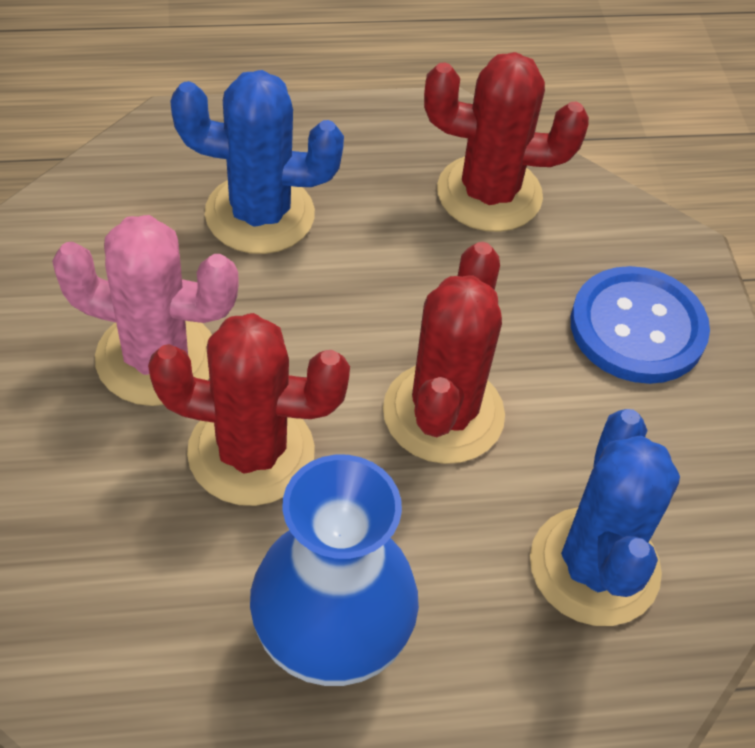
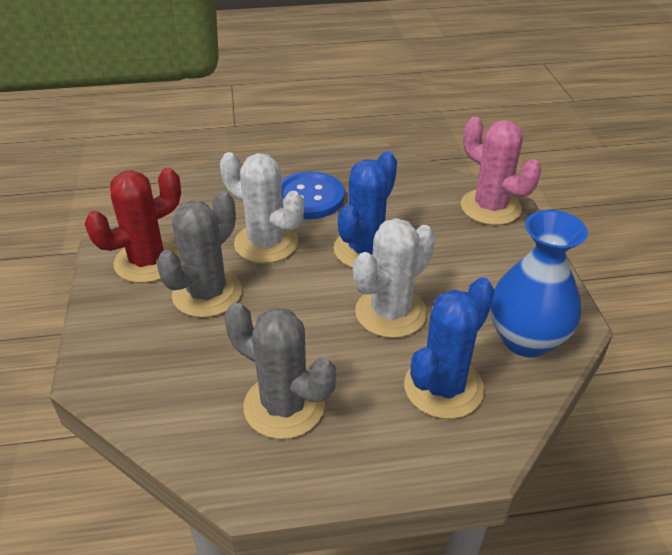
grey cactus: 0 -> 2
red cactus: 3 -> 1
white cactus: 0 -> 2

